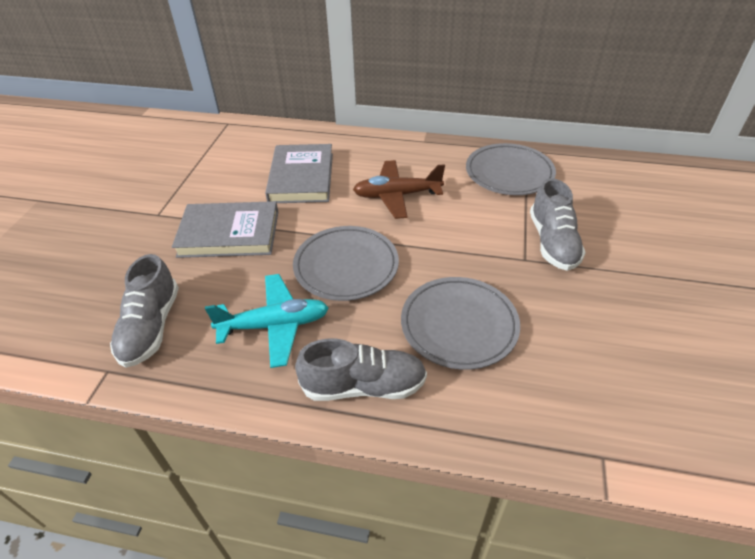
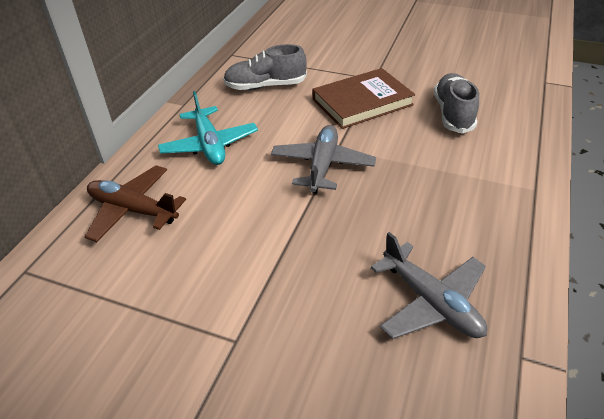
brown book: 0 -> 1
grey book: 2 -> 0
grey plane: 0 -> 2
grey plate: 3 -> 0
grey shoe: 3 -> 2

